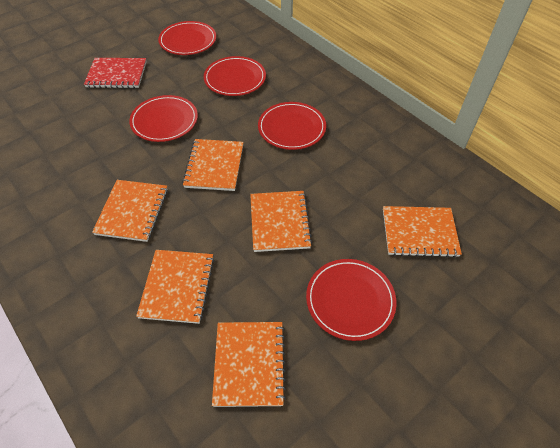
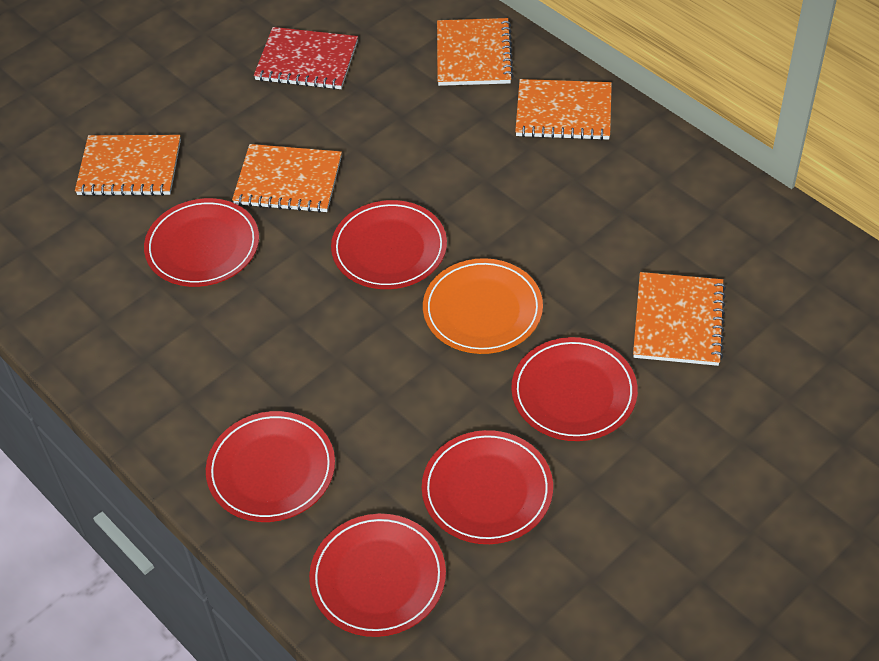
orange notebook: 6 -> 5
orange plate: 0 -> 1
red plate: 5 -> 6

